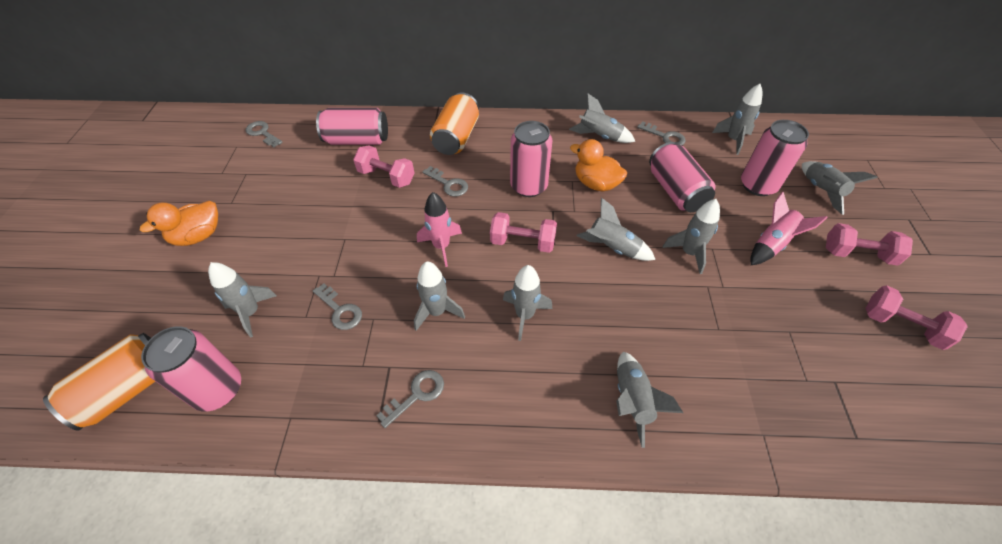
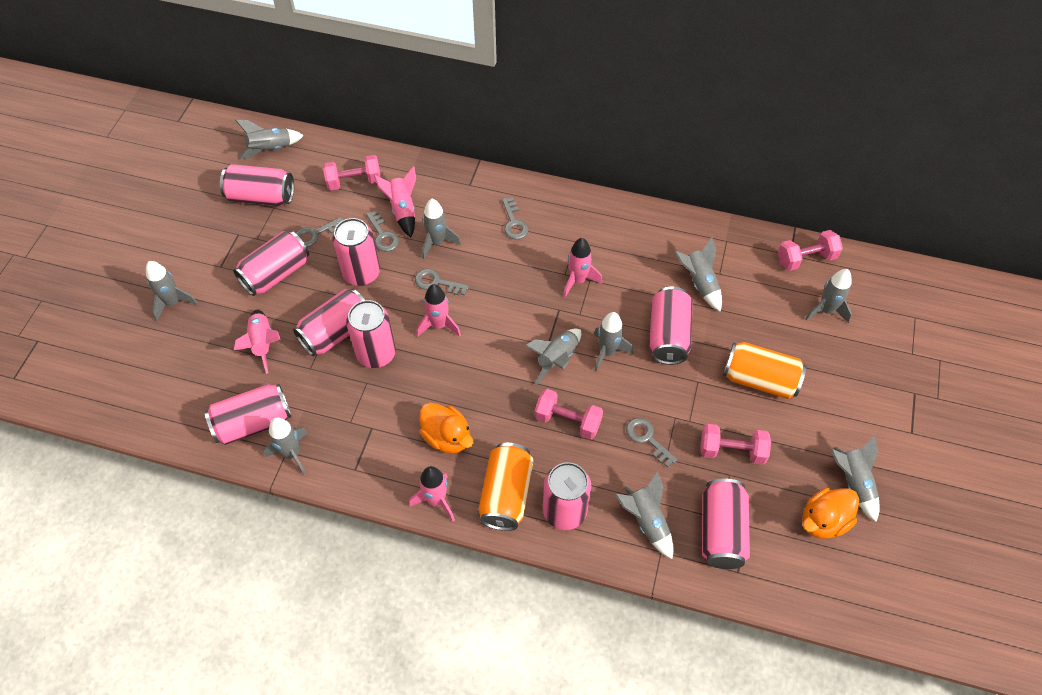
grey rocket: 9 -> 10
pink can: 5 -> 9
pink rocket: 2 -> 5

